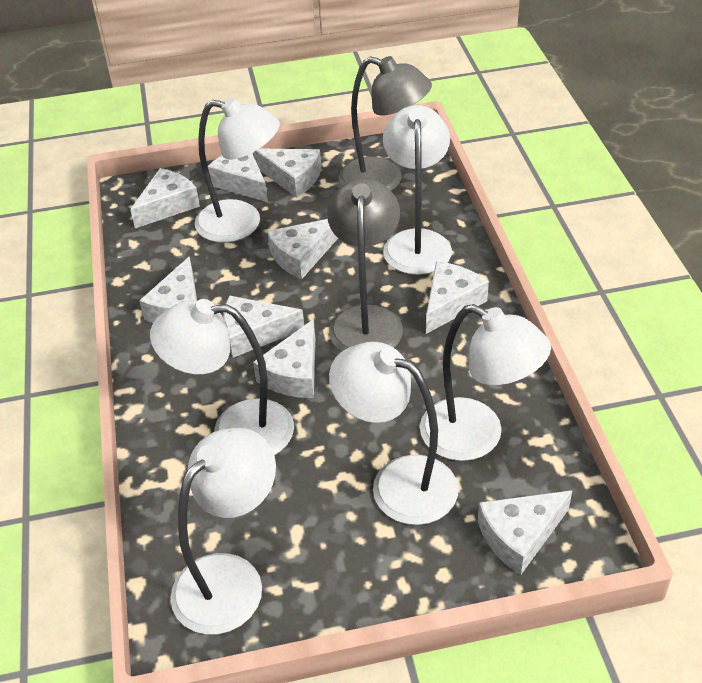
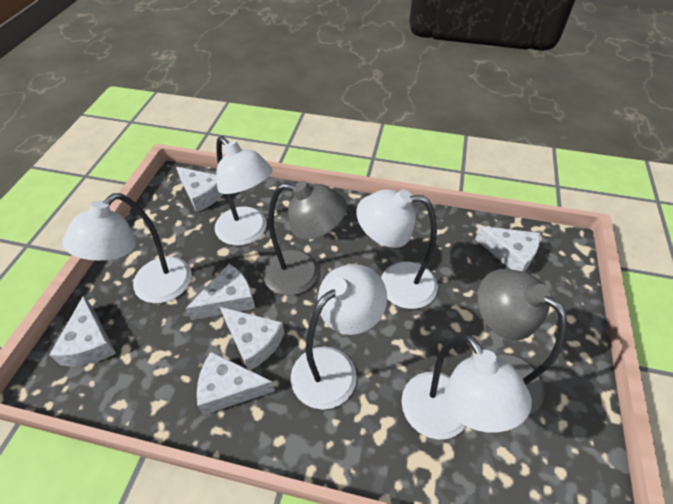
white cheese: 9 -> 6
white lamp: 6 -> 5

